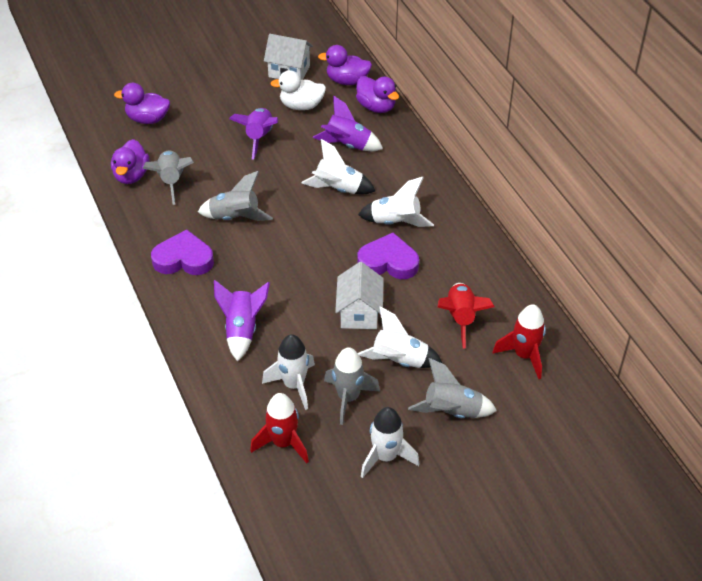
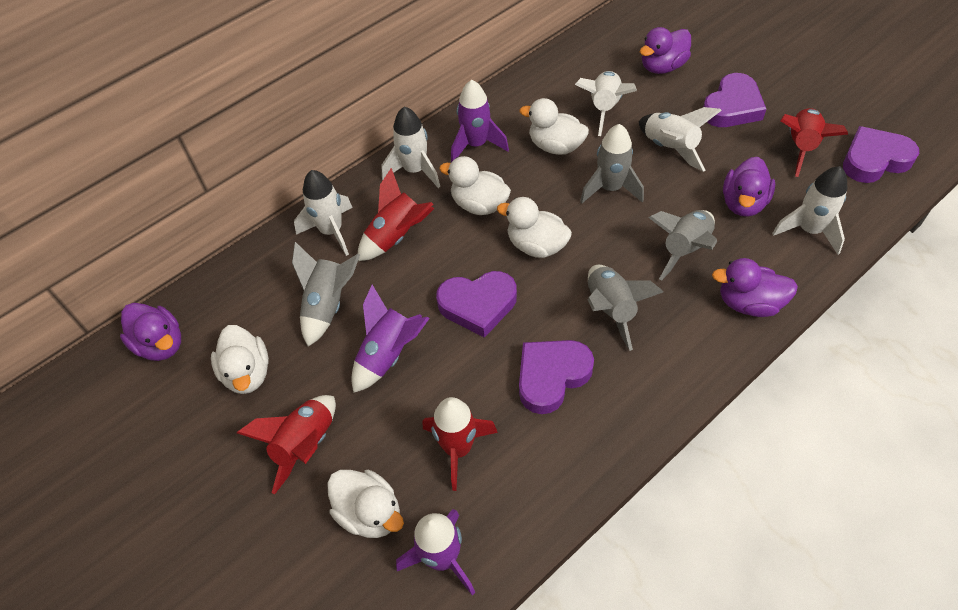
purple heart: 2 -> 4
red rocket: 3 -> 4
white duck: 1 -> 5
white house: 2 -> 0

